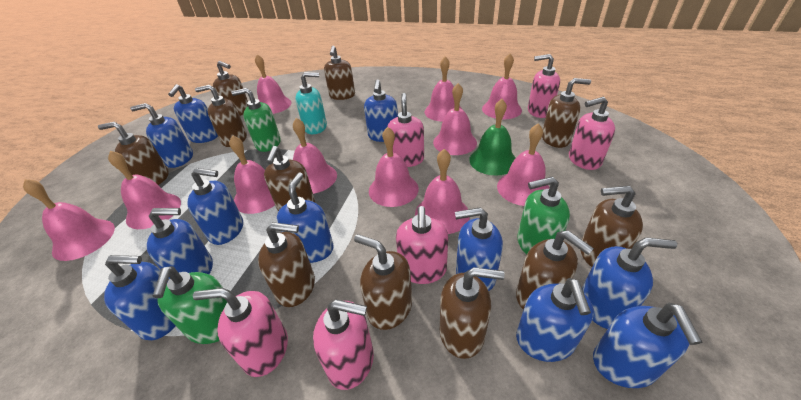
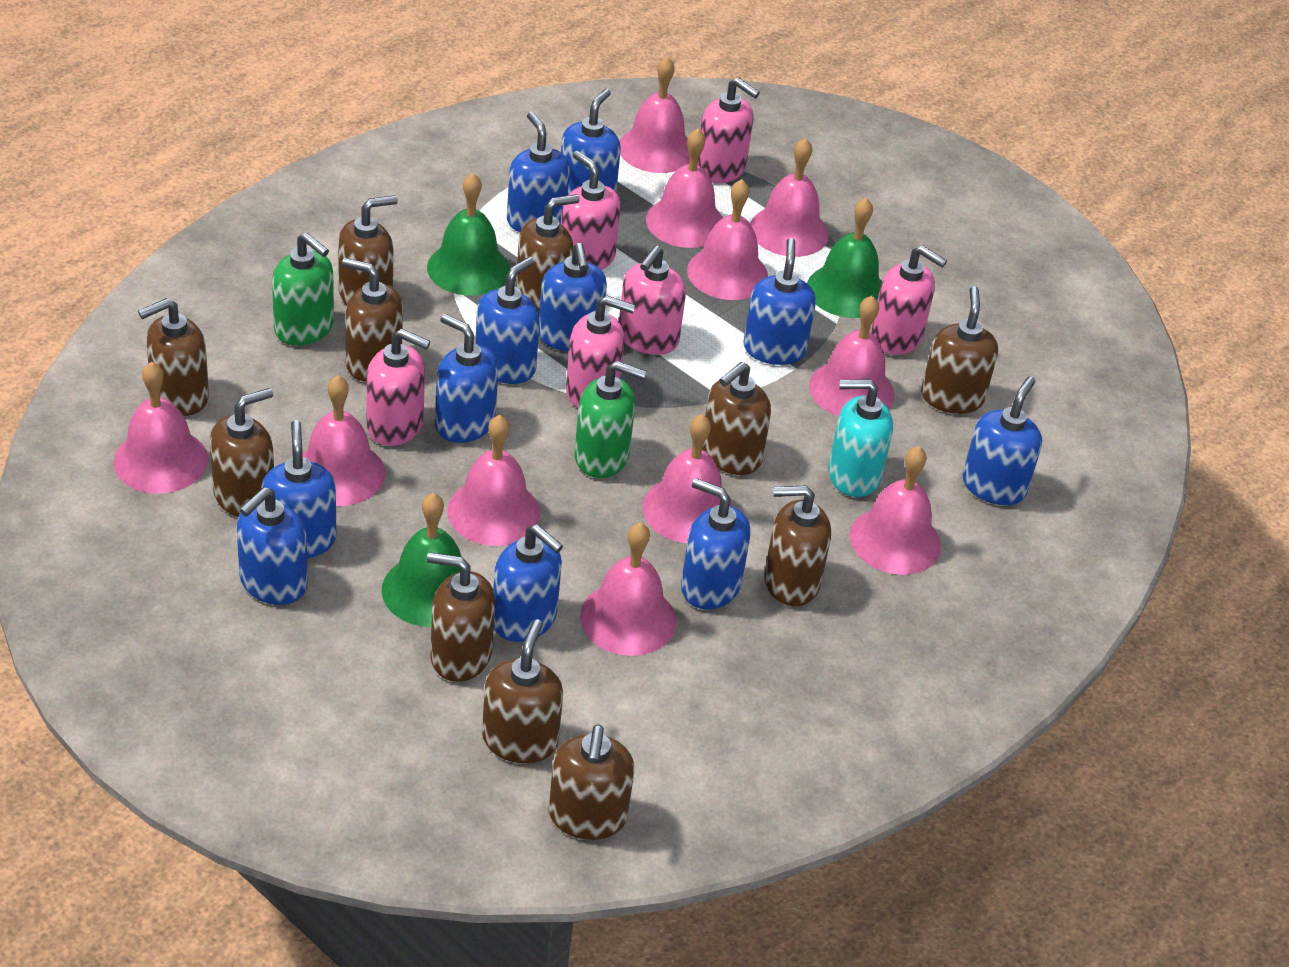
green bell: 1 -> 3
green soap dispenser: 3 -> 2

